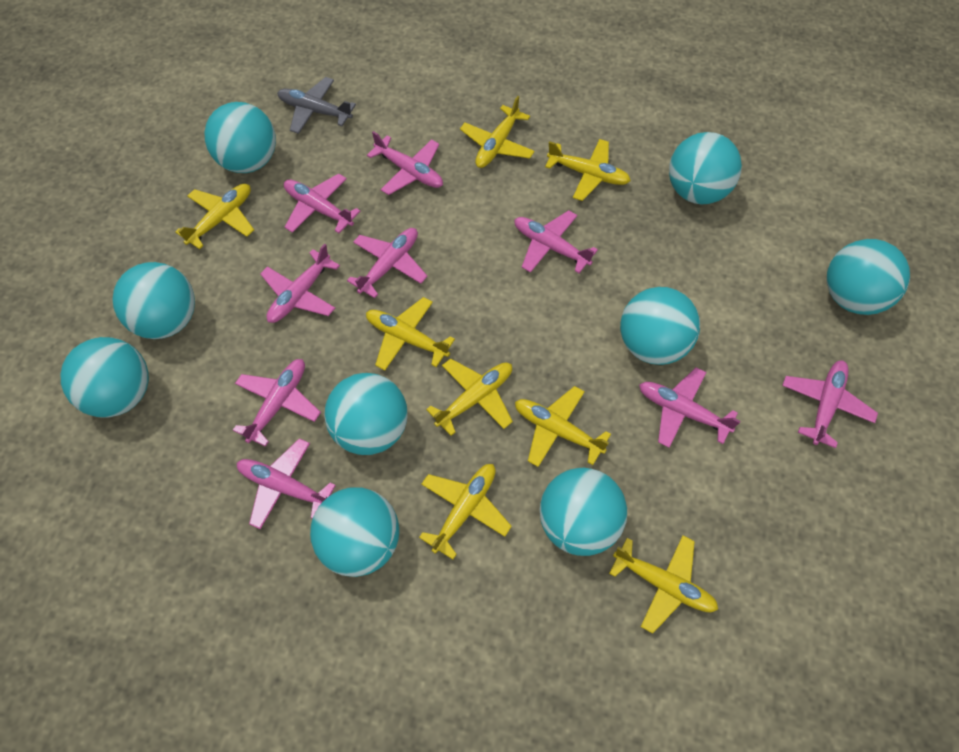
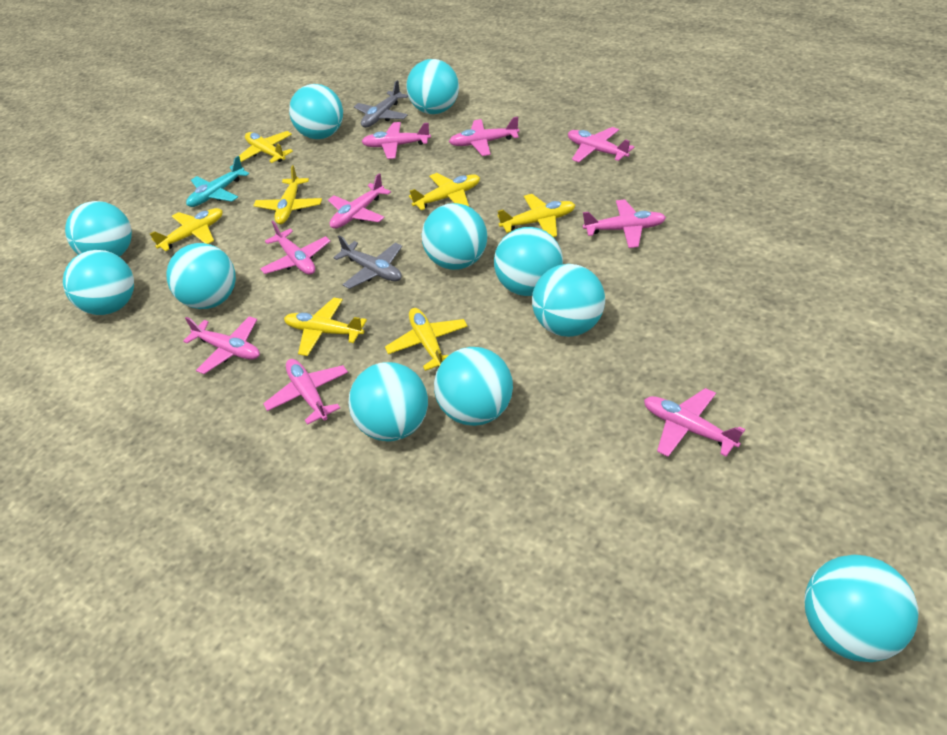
grey plane: 1 -> 2
turquoise ball: 9 -> 11
turquoise plane: 0 -> 1
yellow plane: 8 -> 7

